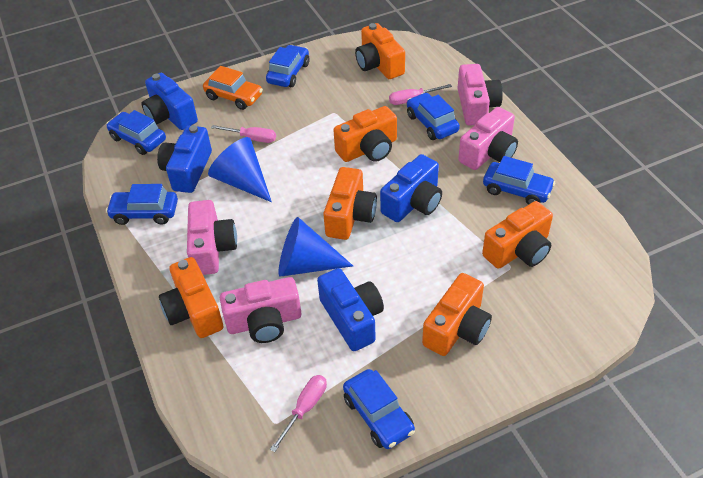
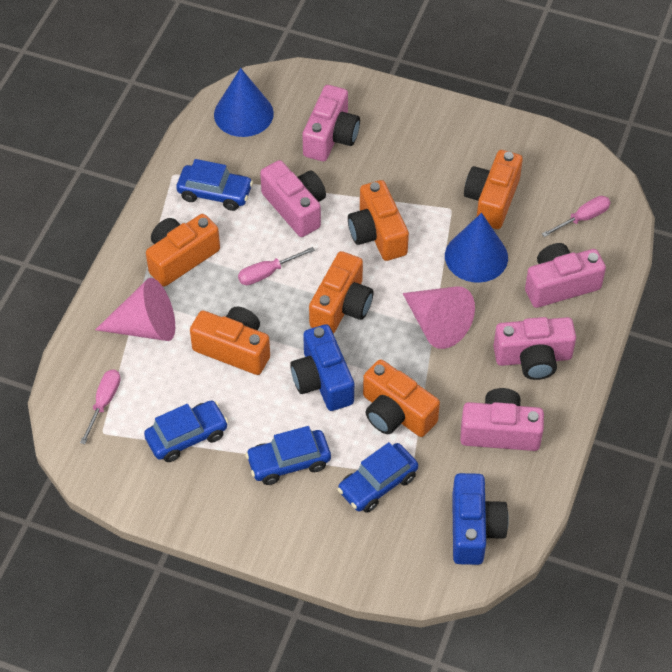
blue camera: 4 -> 2
blue car: 6 -> 4
orange car: 1 -> 0
pink camera: 4 -> 5
pink cone: 0 -> 2

